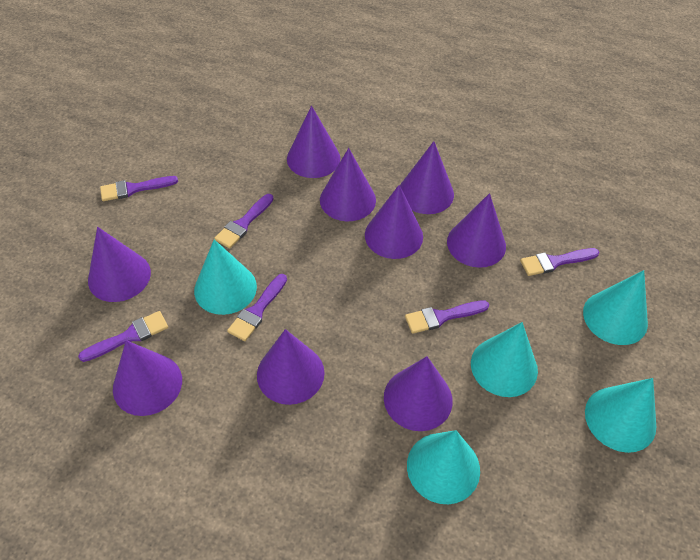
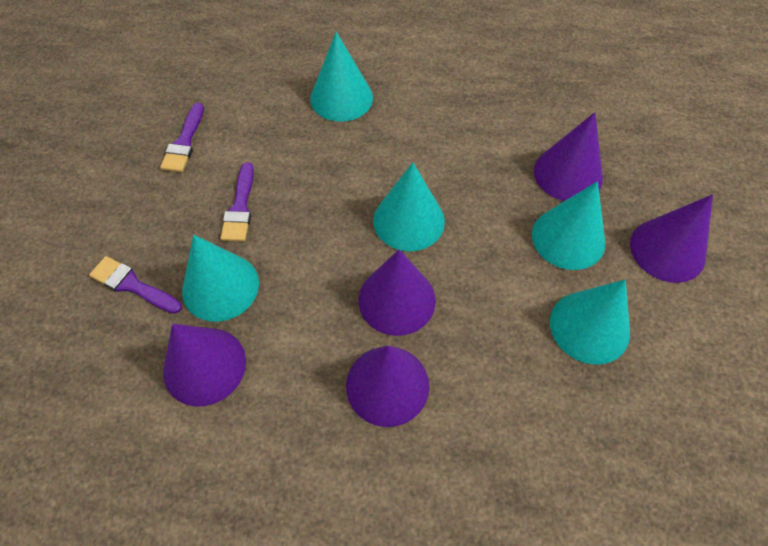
purple brush: 6 -> 3
purple cone: 9 -> 5

